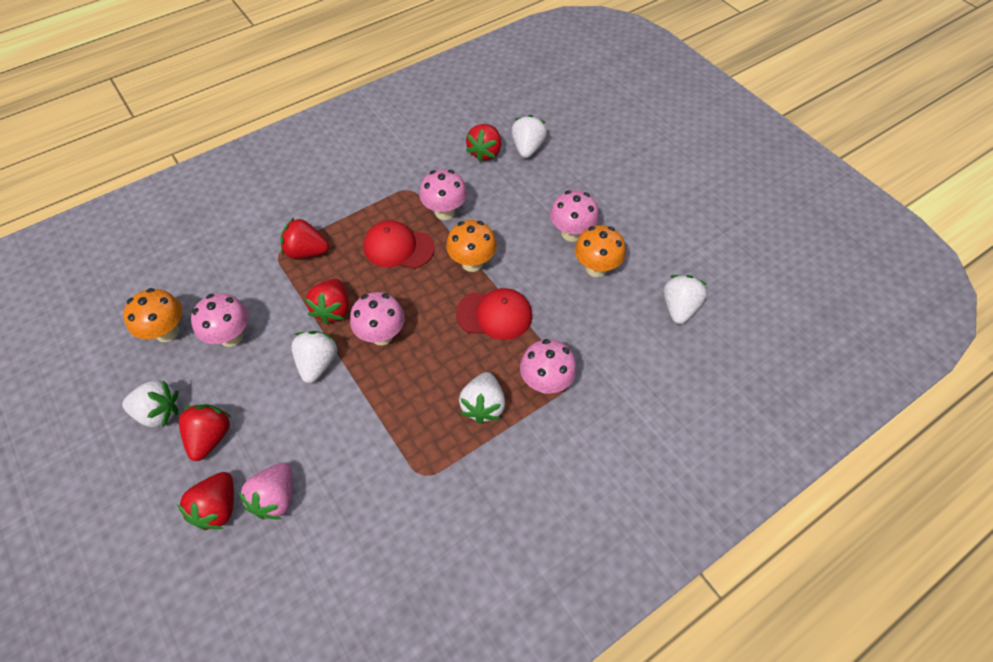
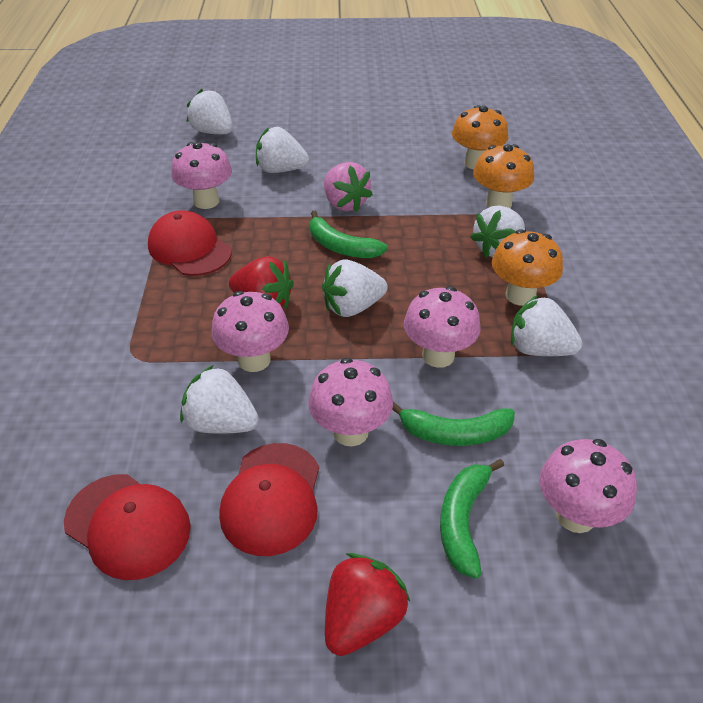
green banana: 0 -> 3
red cap: 2 -> 3
red strawberry: 5 -> 2
white strawberry: 5 -> 6

